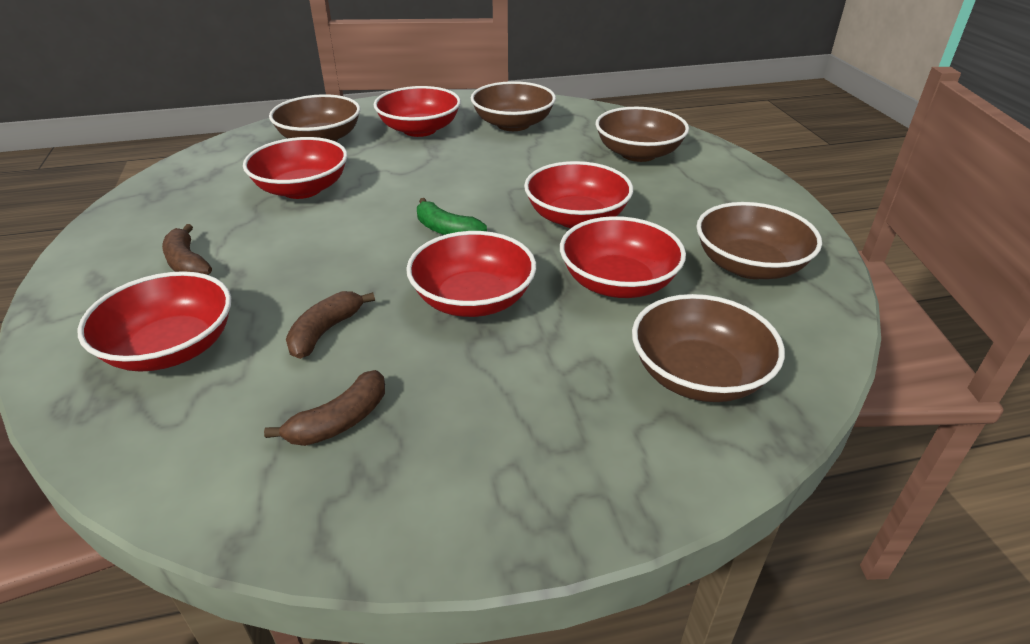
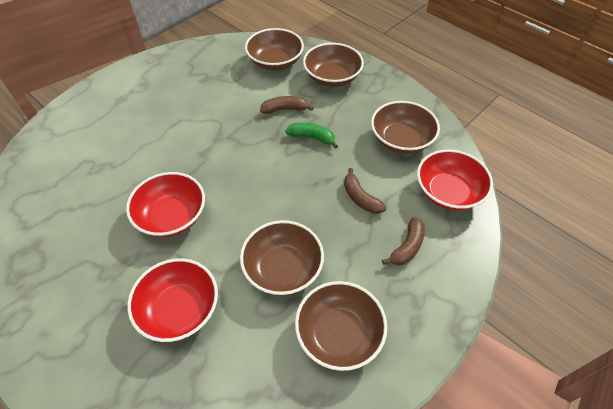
red bowl: 6 -> 3

